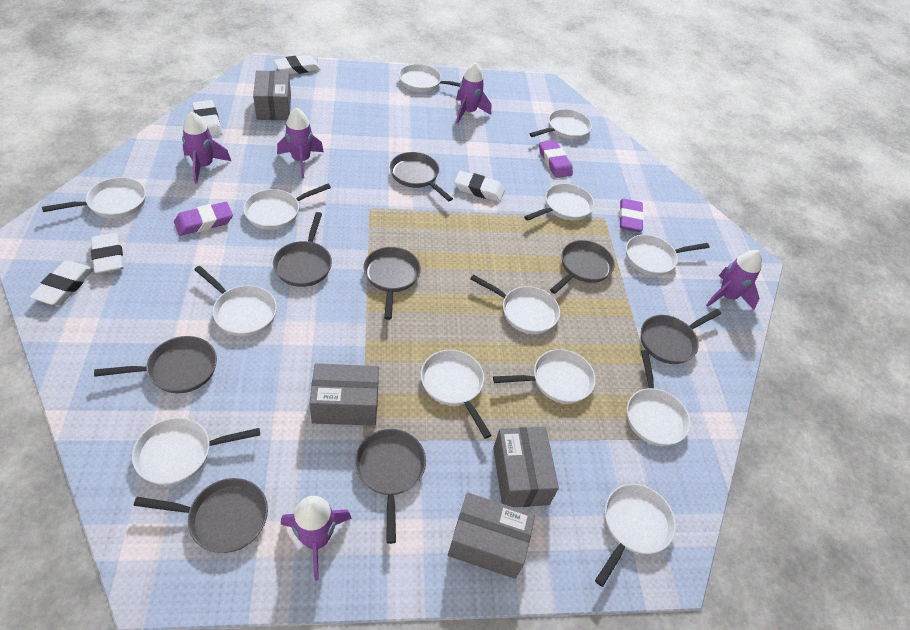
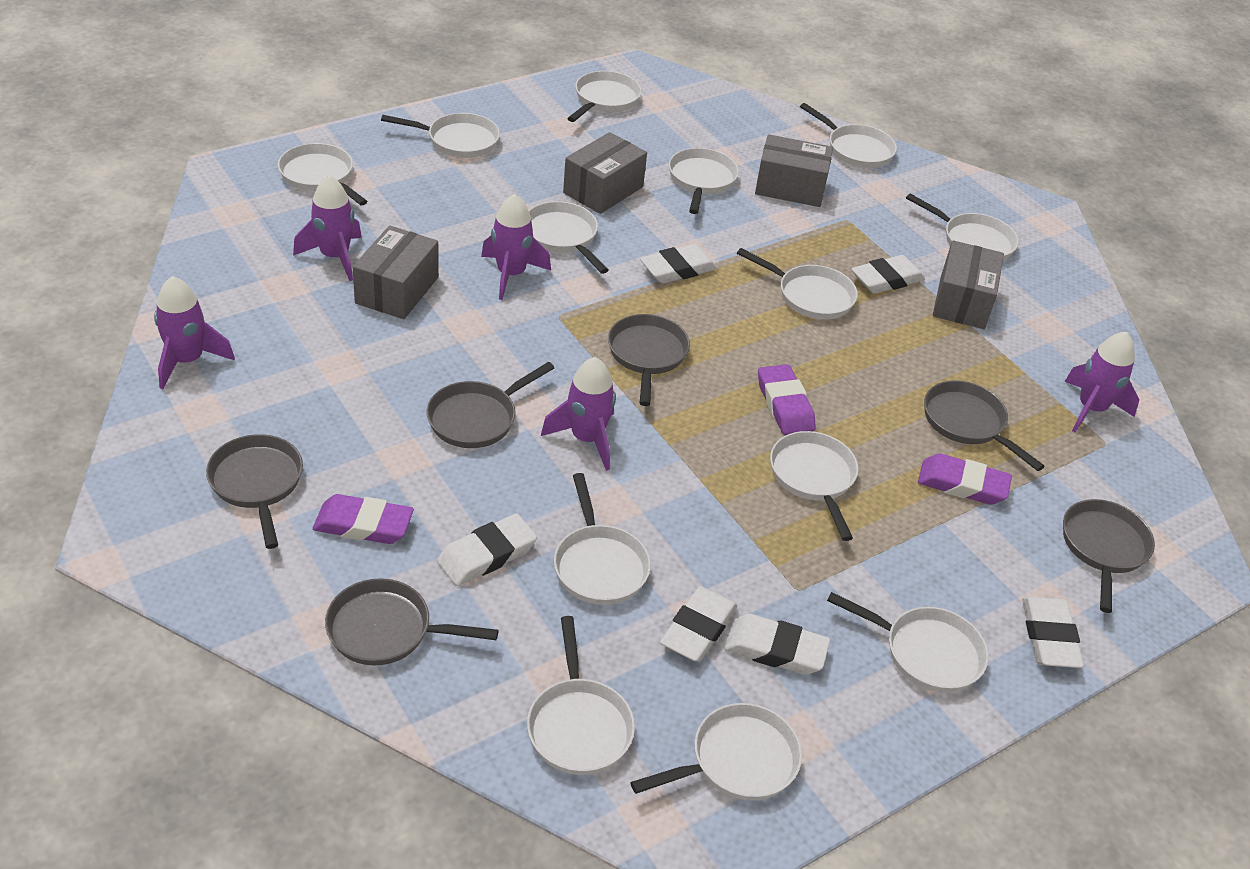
grey pan: 8 -> 6
white eraser: 5 -> 6

